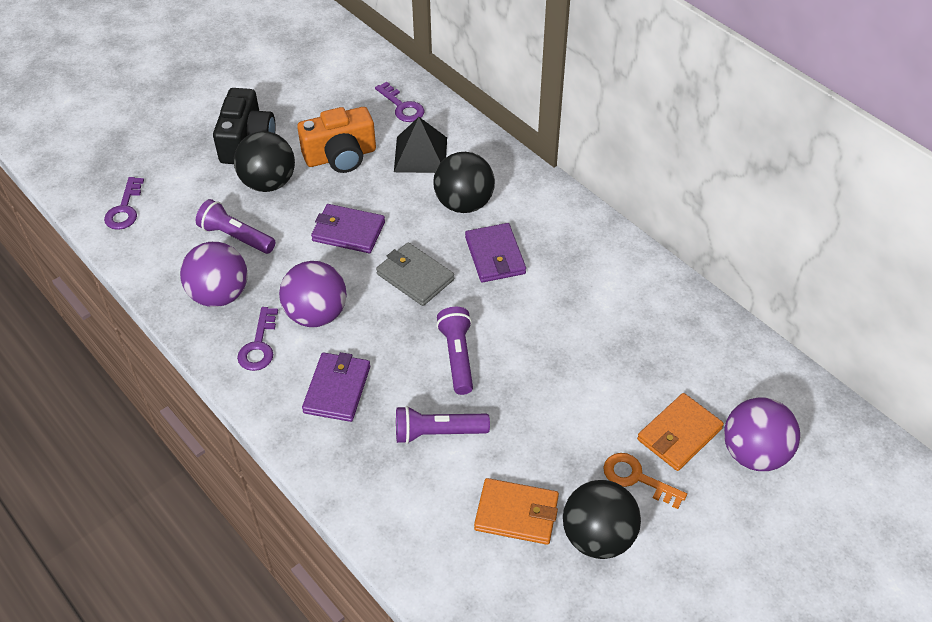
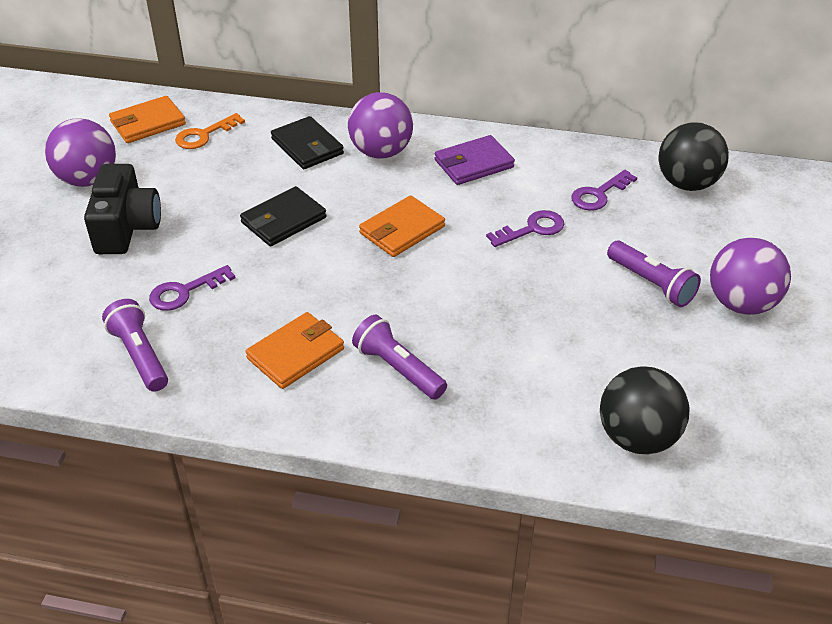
black ball: 3 -> 2
black pyramid: 1 -> 0
black wallet: 0 -> 2
grey wallet: 1 -> 0
orange camera: 1 -> 0
orange wallet: 2 -> 3
purple wallet: 3 -> 1

